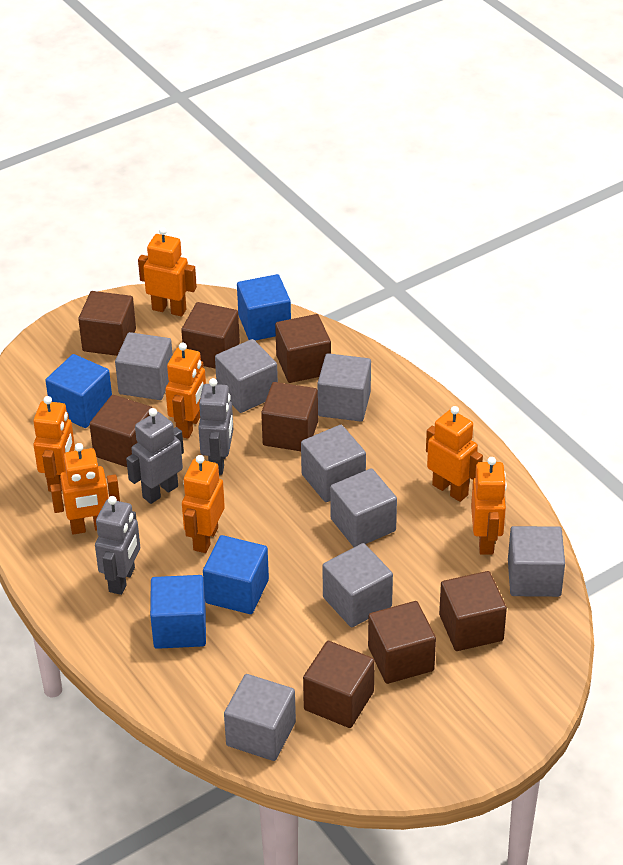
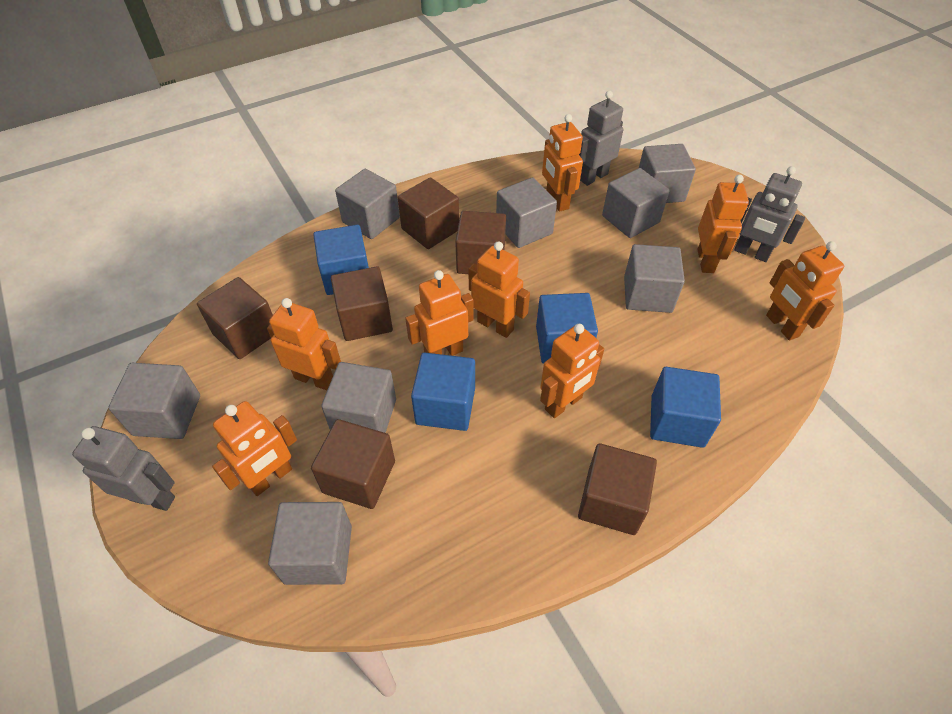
brown cube: 8 -> 6
orange robot: 7 -> 8

